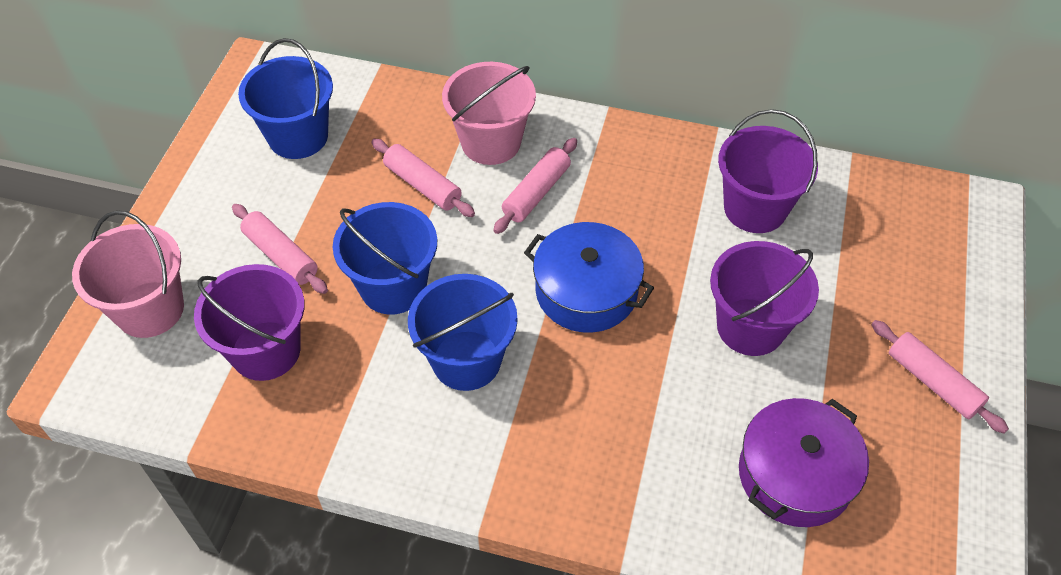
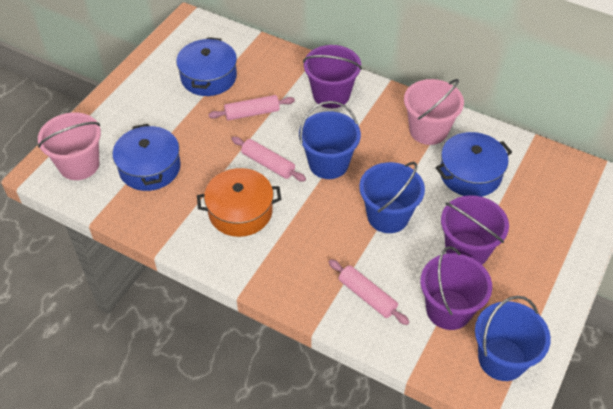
blue pot: 1 -> 3
orange pot: 0 -> 1
pink rolling pin: 4 -> 3
purple pot: 1 -> 0

